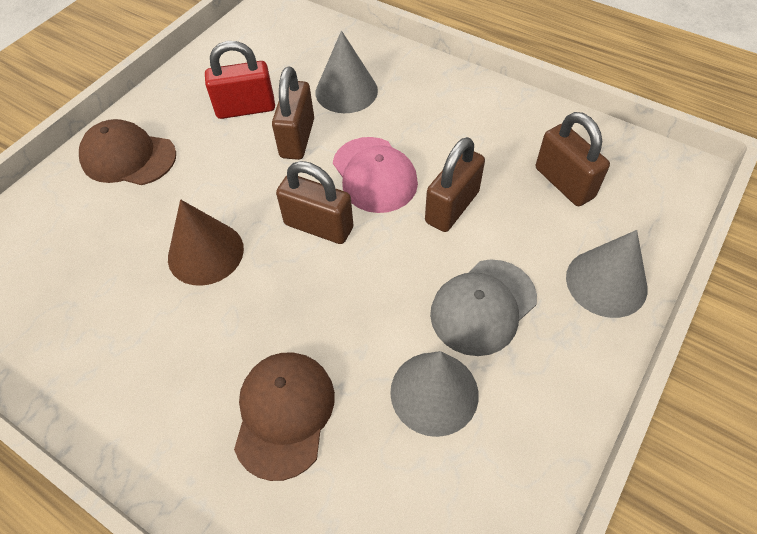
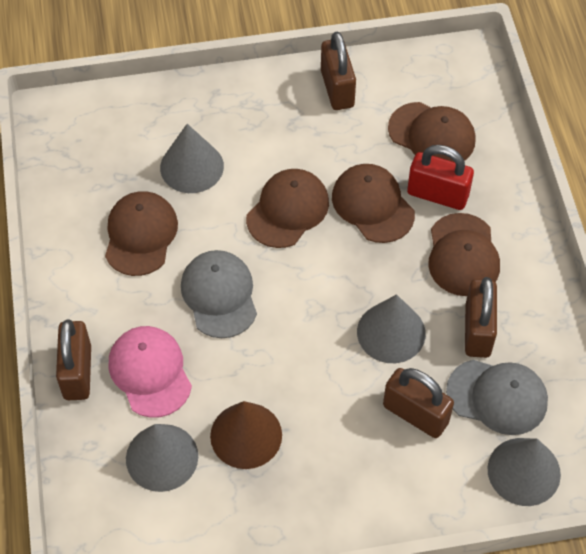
brown cap: 2 -> 5
grey cap: 1 -> 2
grey cone: 3 -> 4

